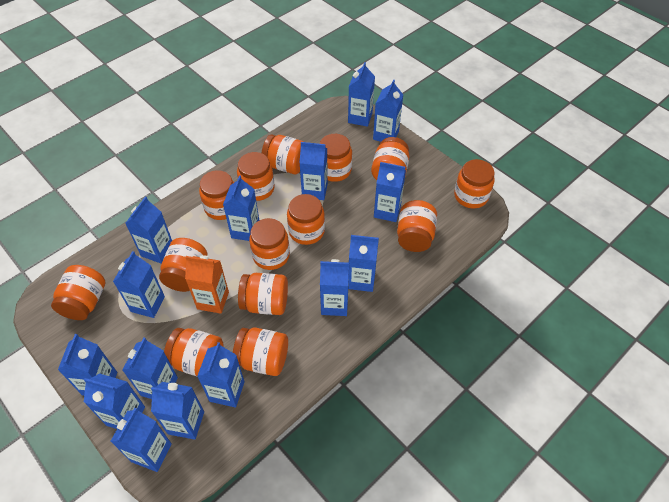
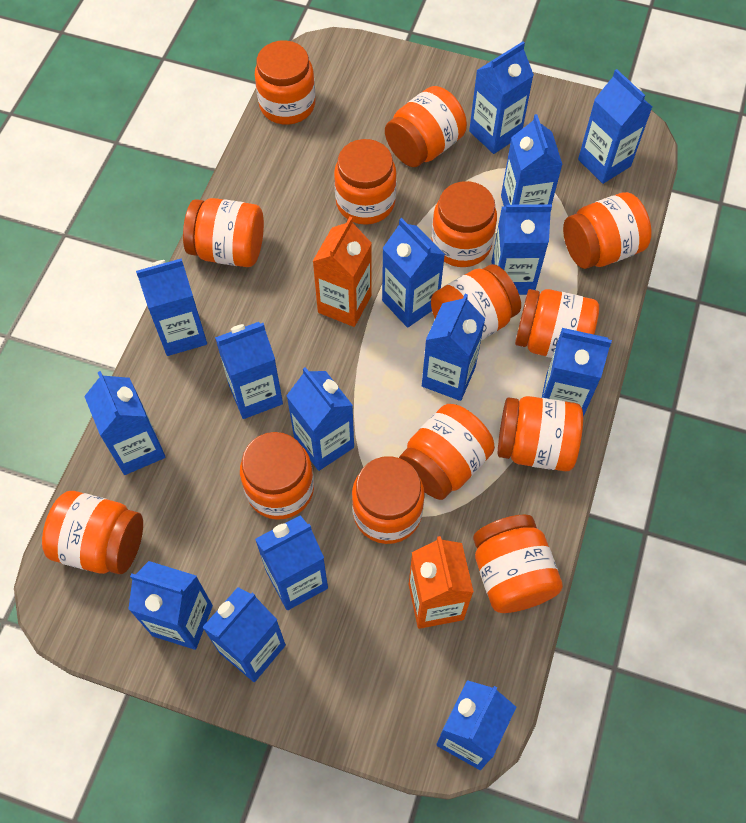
orange carton: 1 -> 2

